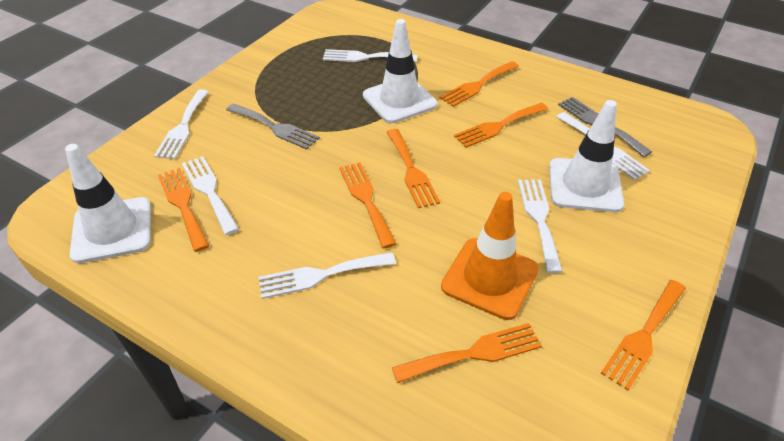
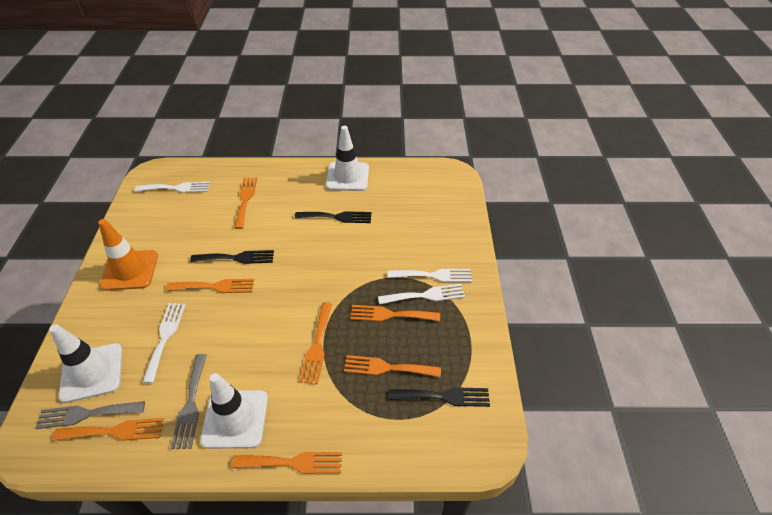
black fork: 0 -> 3
white fork: 6 -> 4

